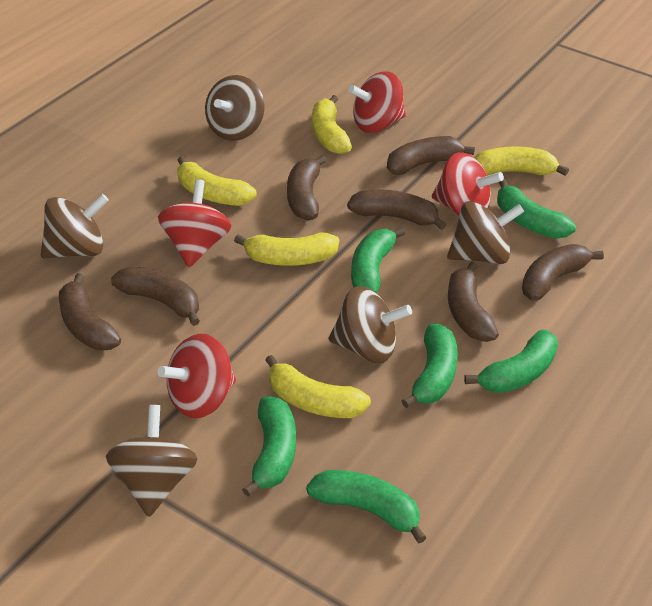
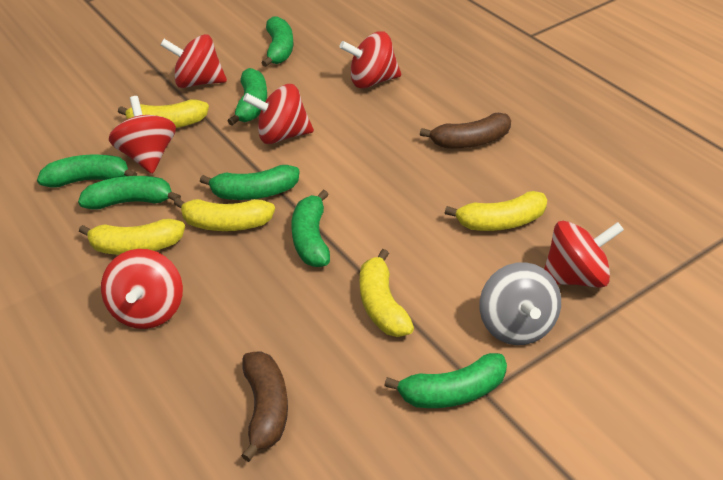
brown banana: 7 -> 2
brown spinning top: 5 -> 0
green banana: 6 -> 7
grey spinning top: 0 -> 1
red spinning top: 4 -> 6

